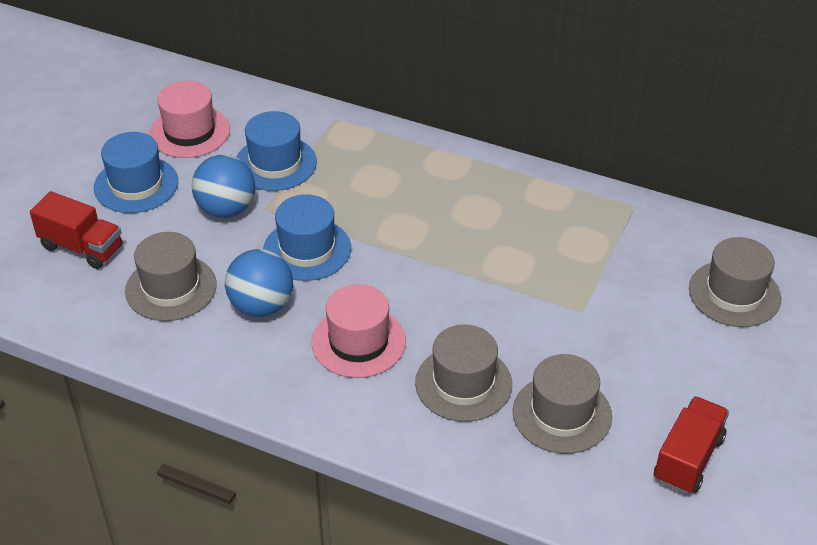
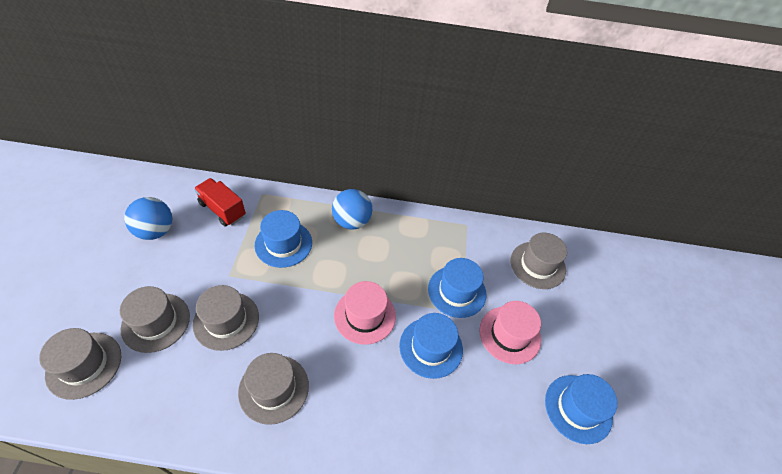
blue hat: 3 -> 4
grey hat: 4 -> 5
red truck: 2 -> 1

